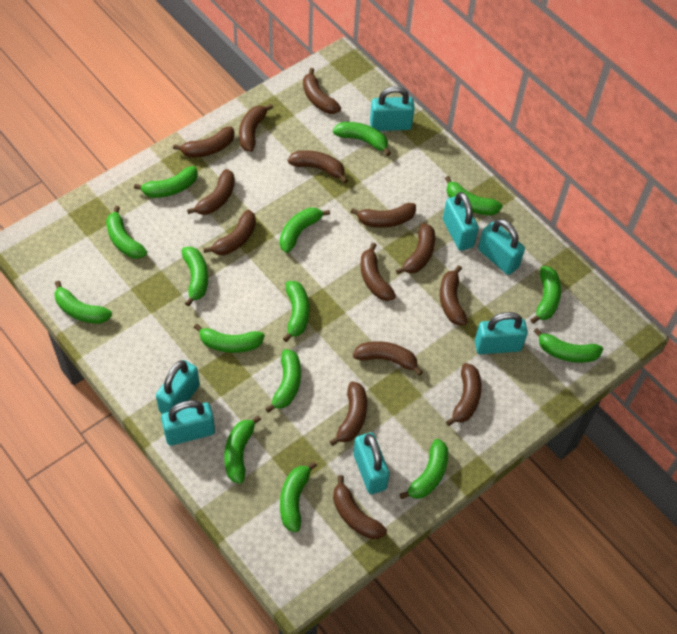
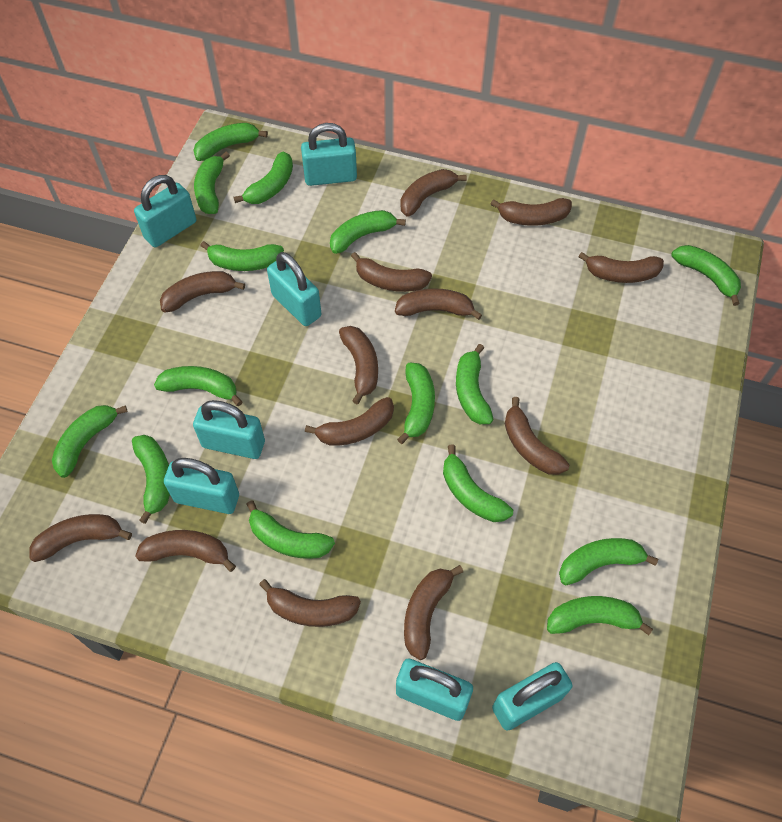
brown banana: 14 -> 13

